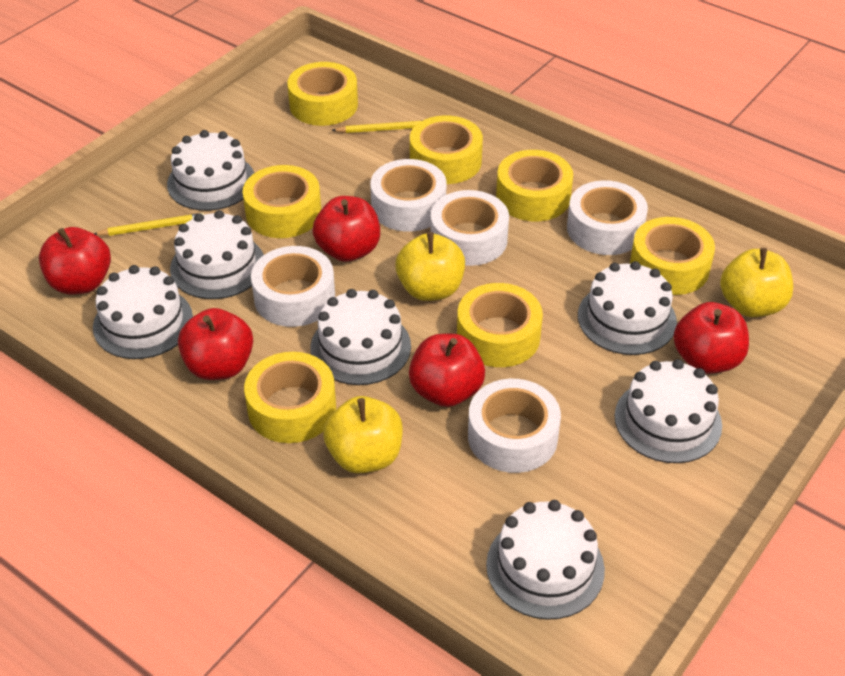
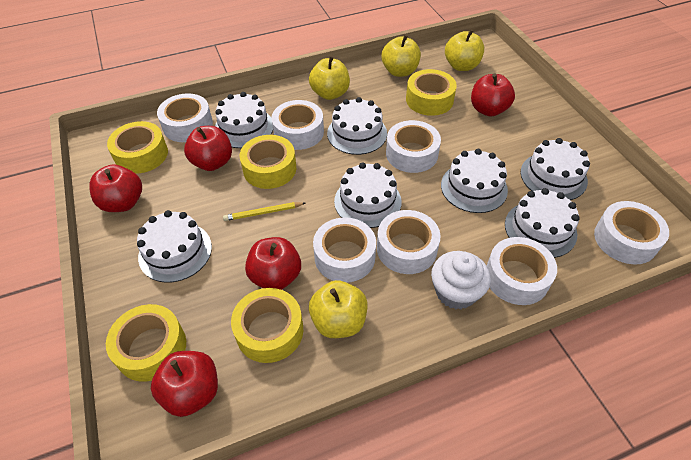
white cupcake: 0 -> 1
white tape: 5 -> 7
yellow apple: 3 -> 4
yellow pencil: 2 -> 1
yellow tape: 7 -> 5

